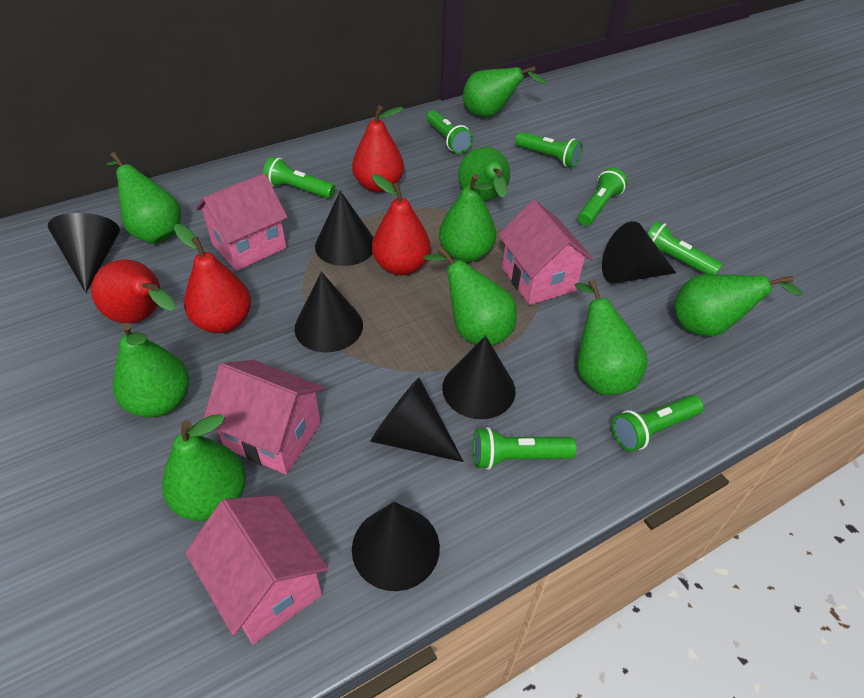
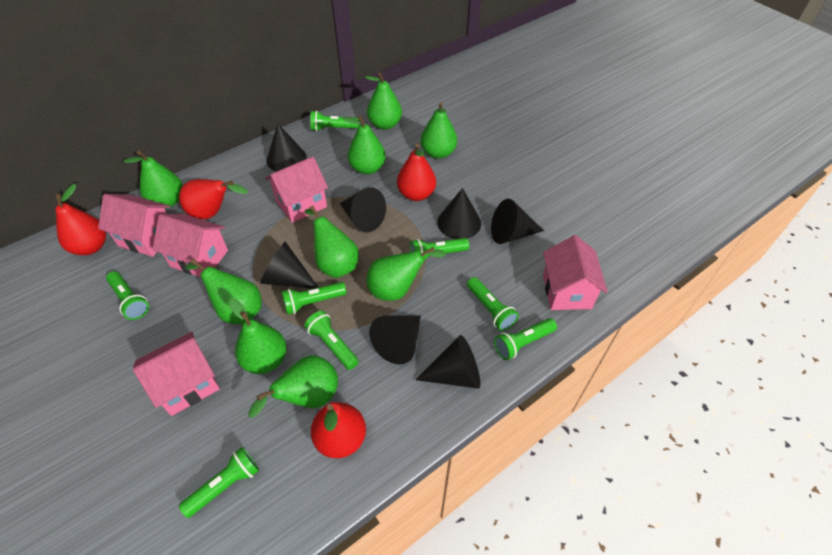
green flashlight: 7 -> 8
pink house: 4 -> 5

